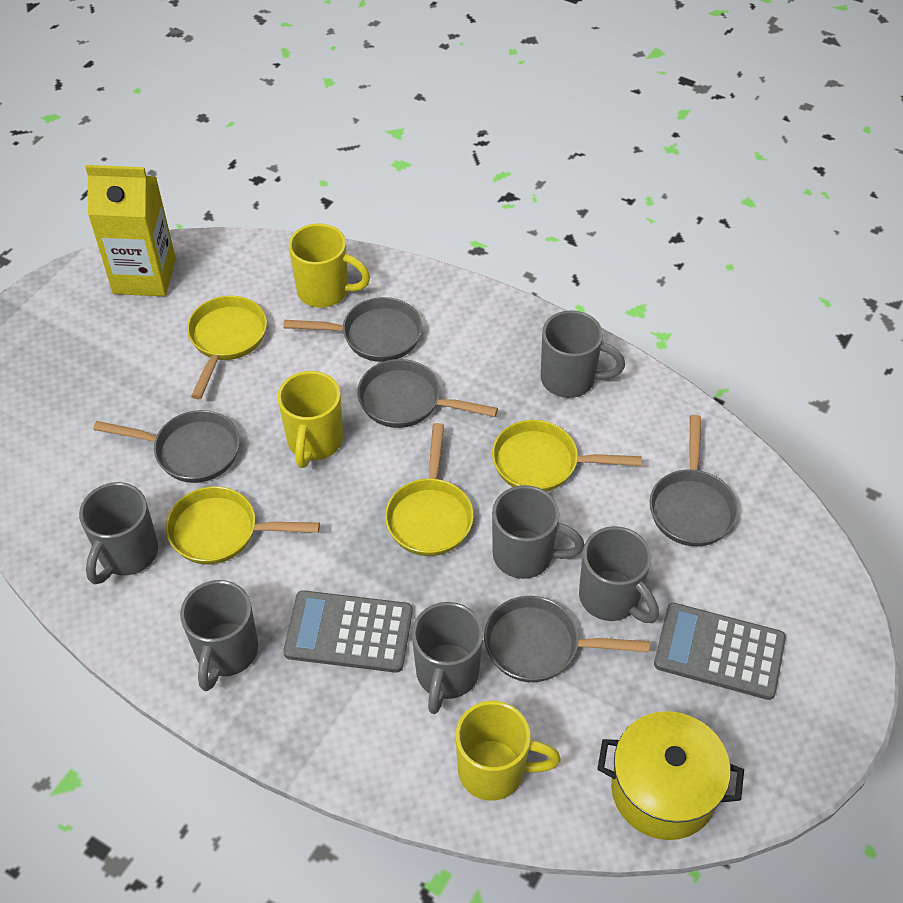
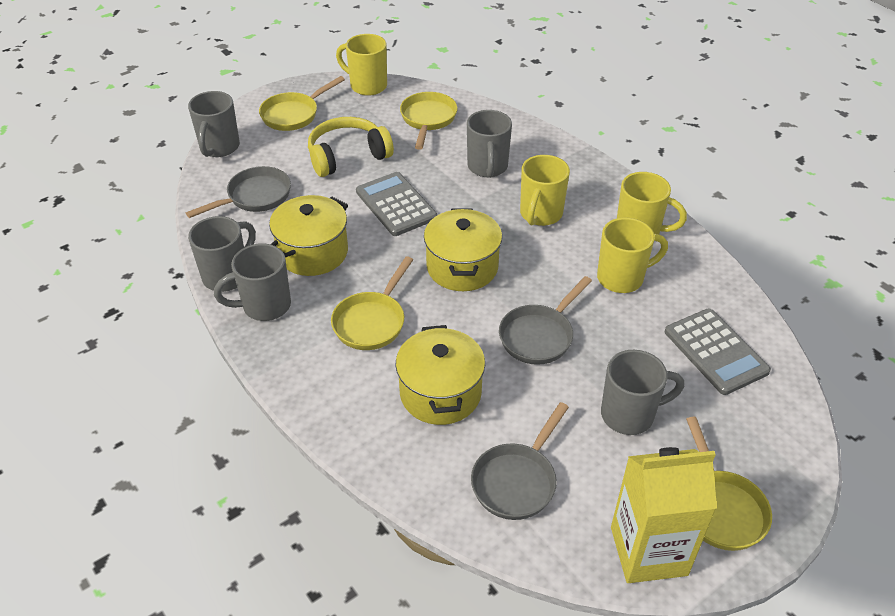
grey mug: 6 -> 5
grey pan: 5 -> 3
yellow headphones: 0 -> 1
yellow mug: 3 -> 4
yellow pot: 1 -> 3

